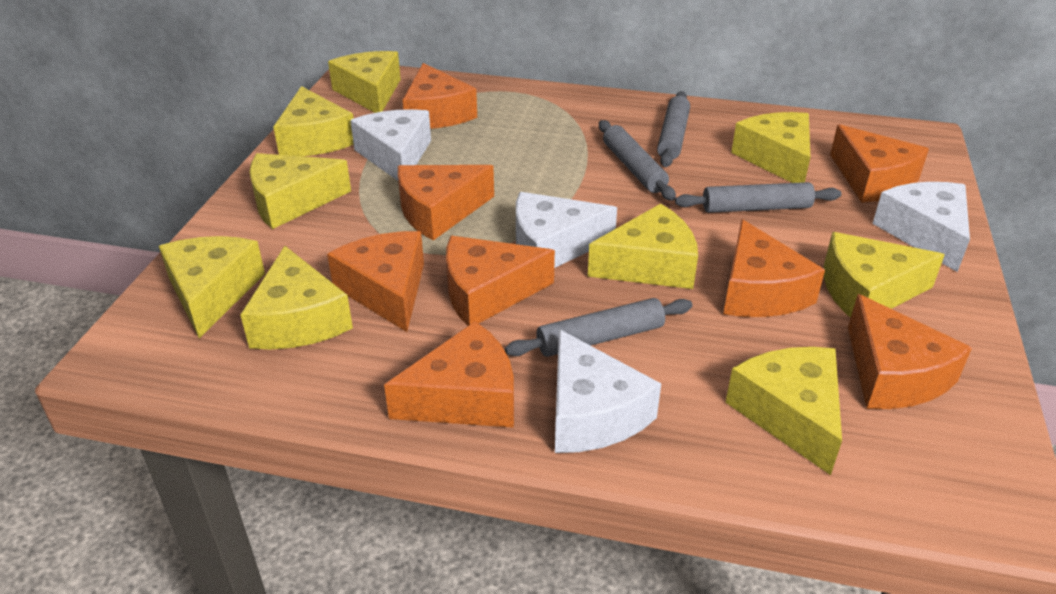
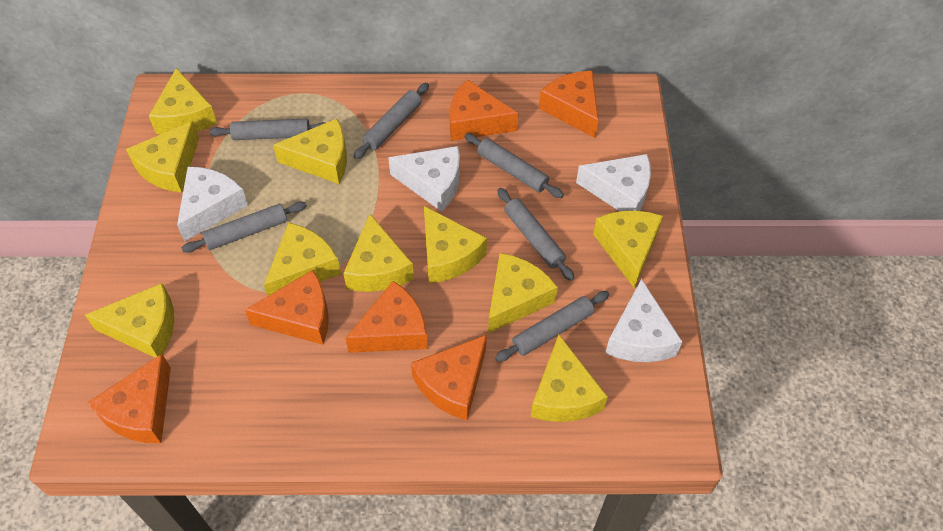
grey rolling pin: 4 -> 6
orange cheese: 8 -> 6
yellow cheese: 9 -> 10

